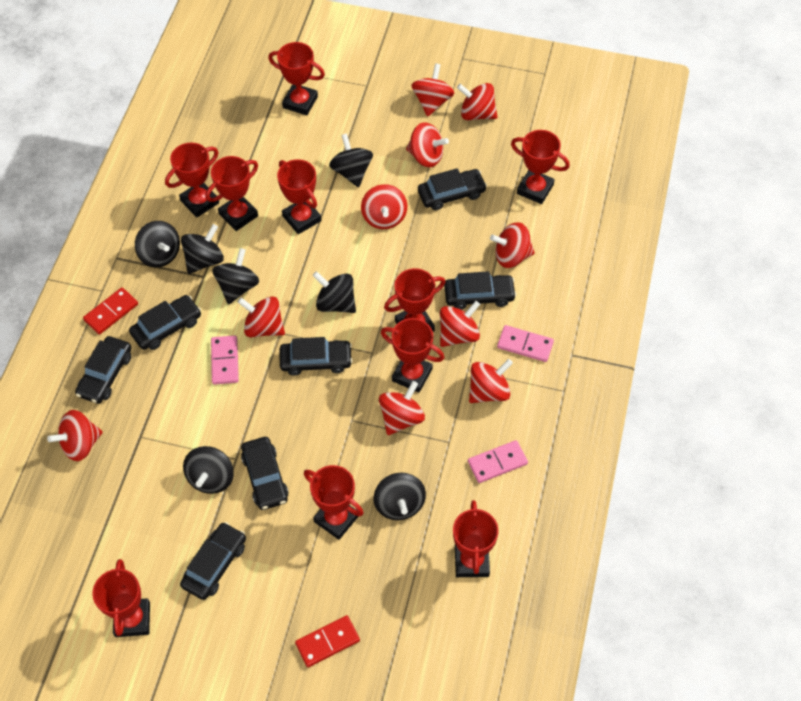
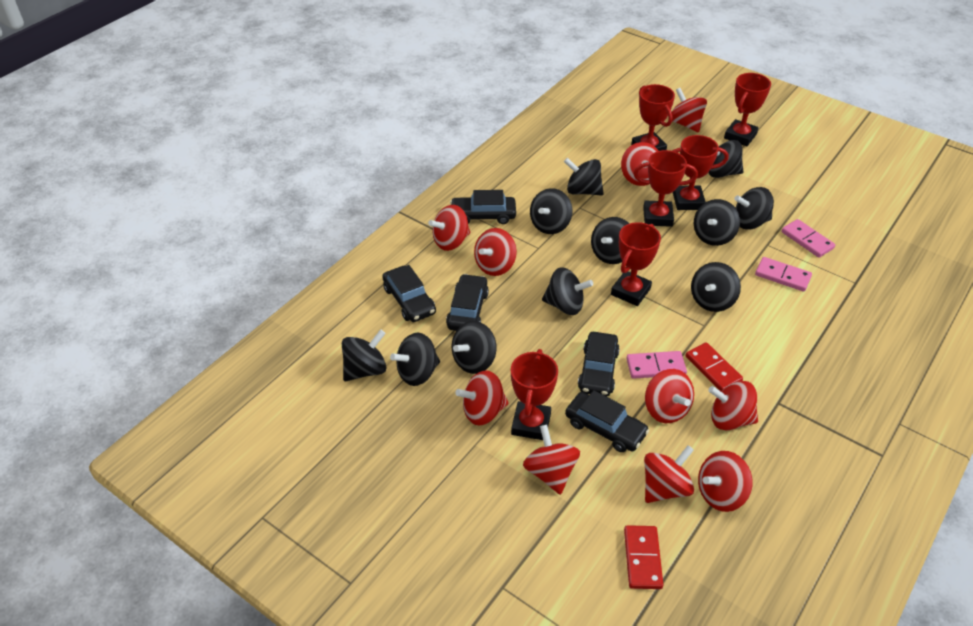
black car: 7 -> 5
black spinning top: 7 -> 11
red trophy: 10 -> 6

